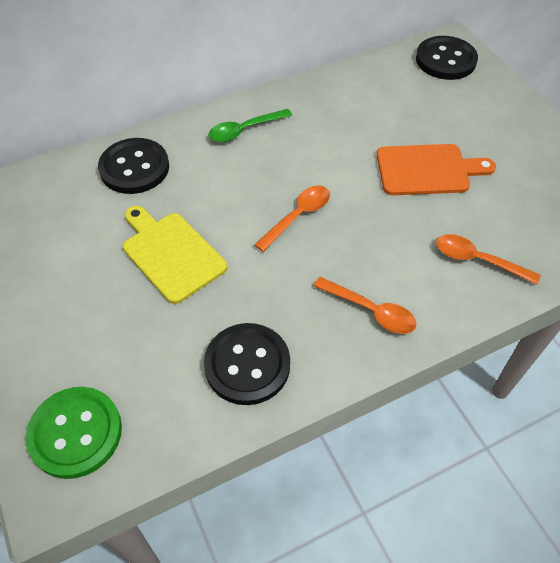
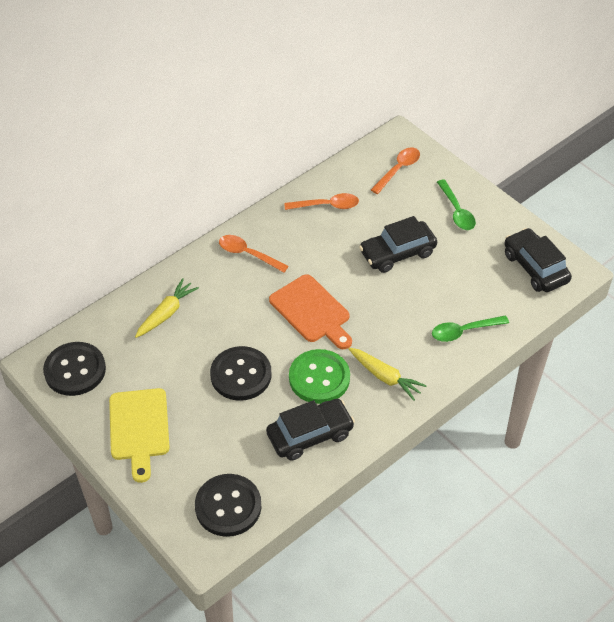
black car: 0 -> 3
green spoon: 1 -> 2
yellow carrot: 0 -> 2

